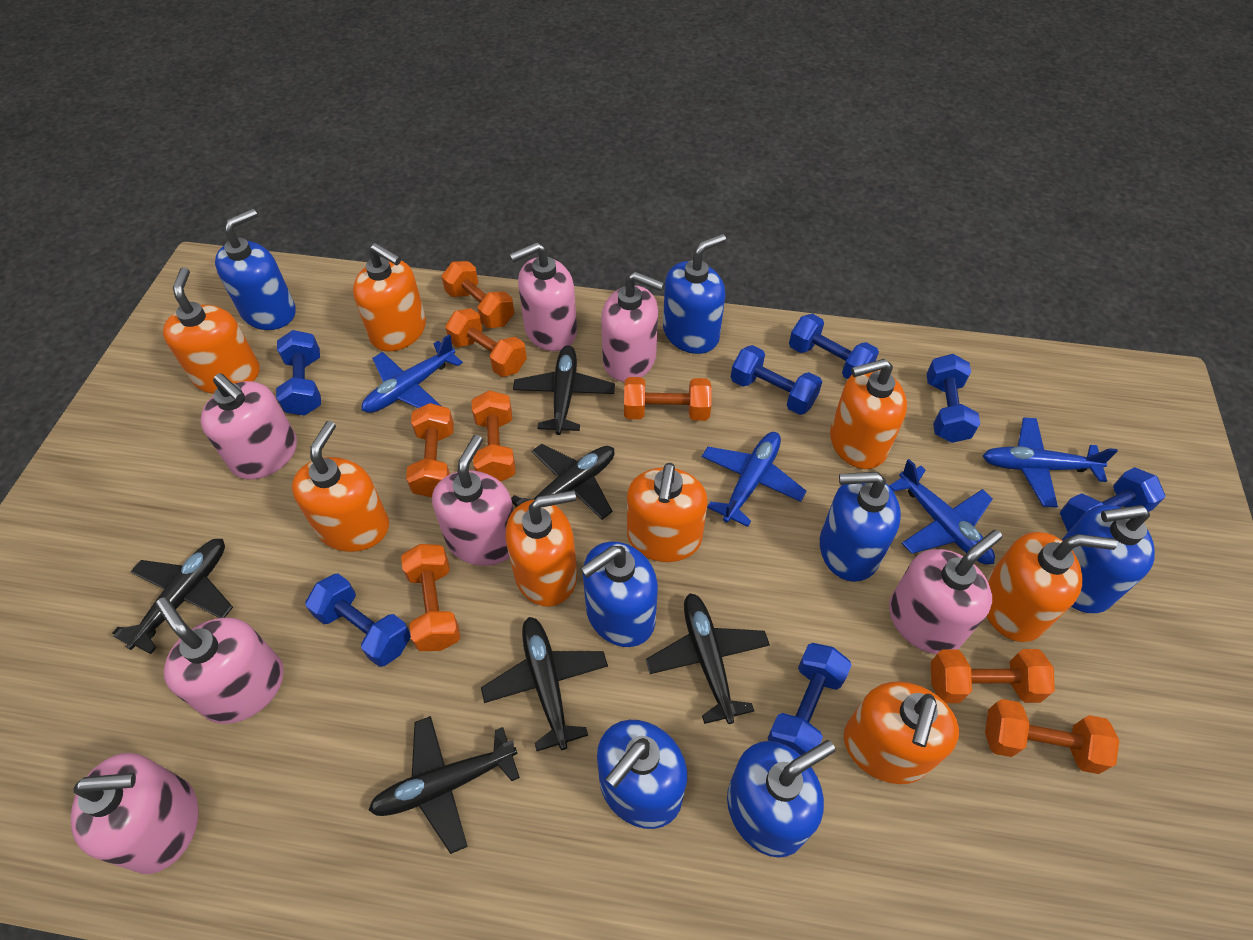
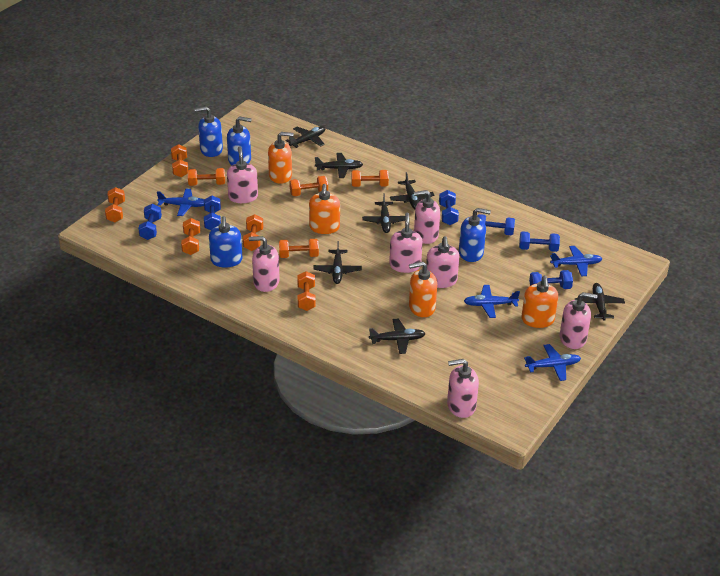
black plane: 6 -> 7
blue dumbbell: 7 -> 6
blue soap dispenser: 7 -> 4
orange dumbbell: 8 -> 9
orange soap dispenser: 8 -> 4

